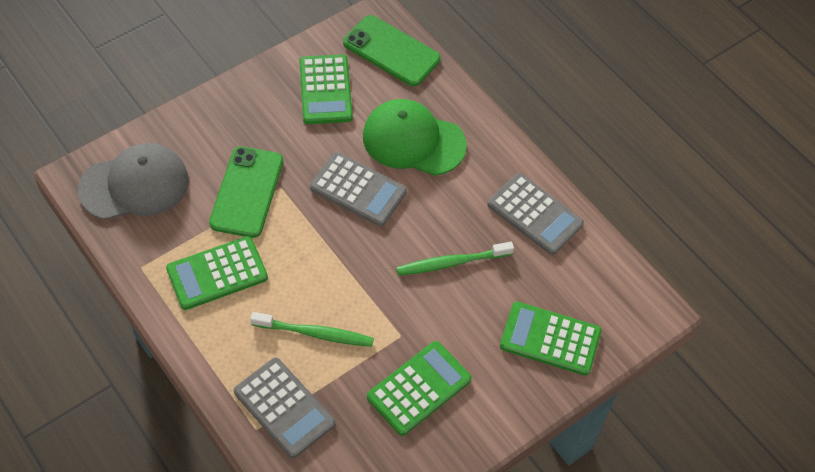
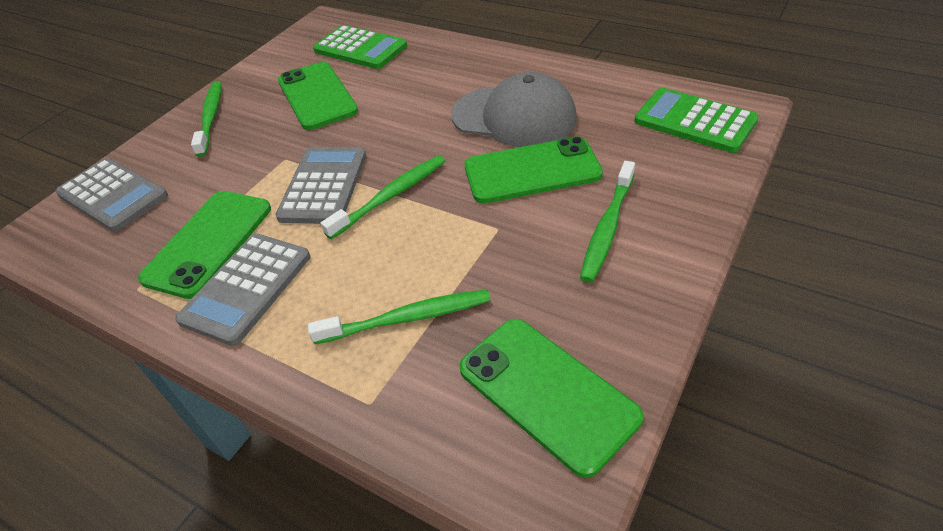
green calculator: 4 -> 2
green cap: 1 -> 0
green phone: 2 -> 4
green toothbrush: 2 -> 4

